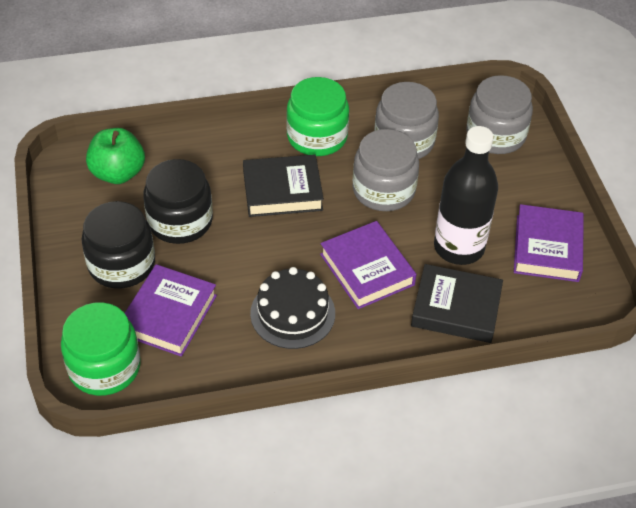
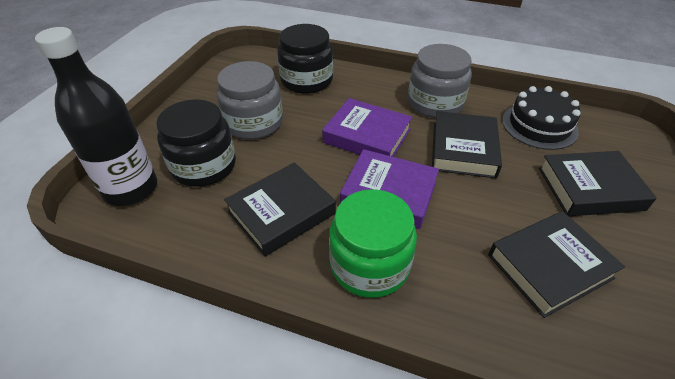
black book: 2 -> 4
green apple: 1 -> 0
green jar: 2 -> 1
grey jar: 3 -> 2
purple book: 3 -> 2

